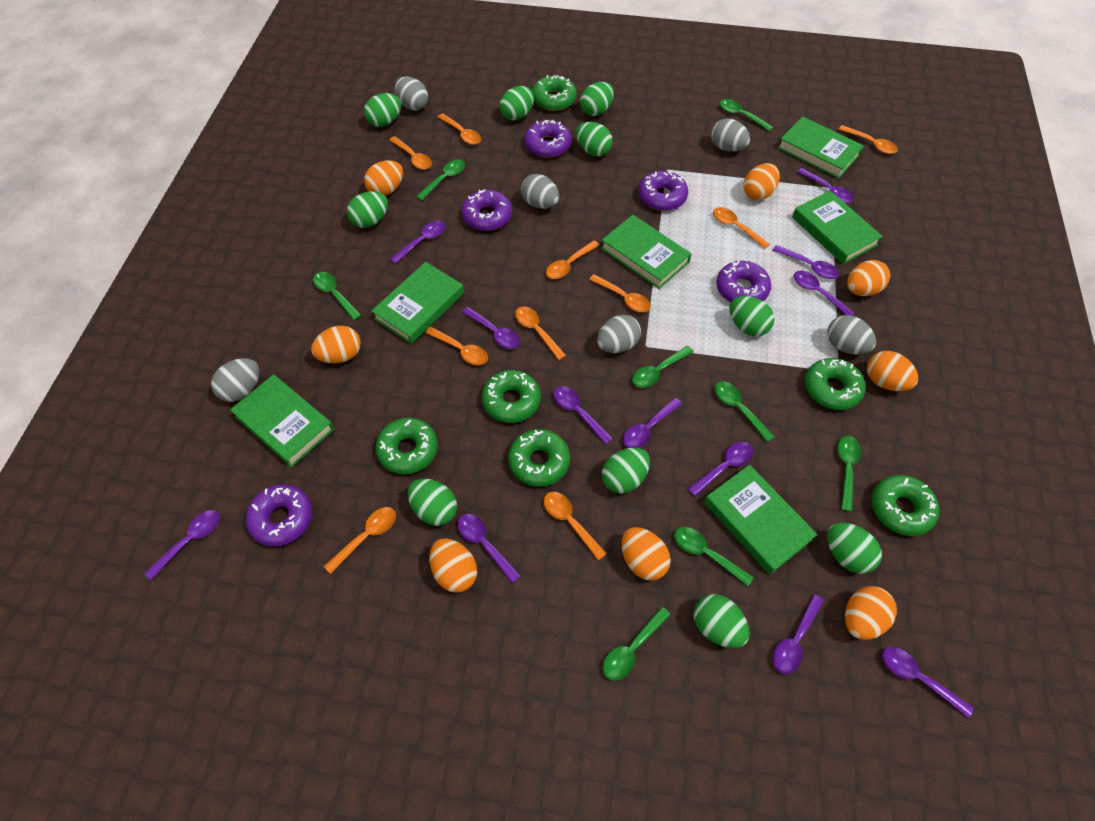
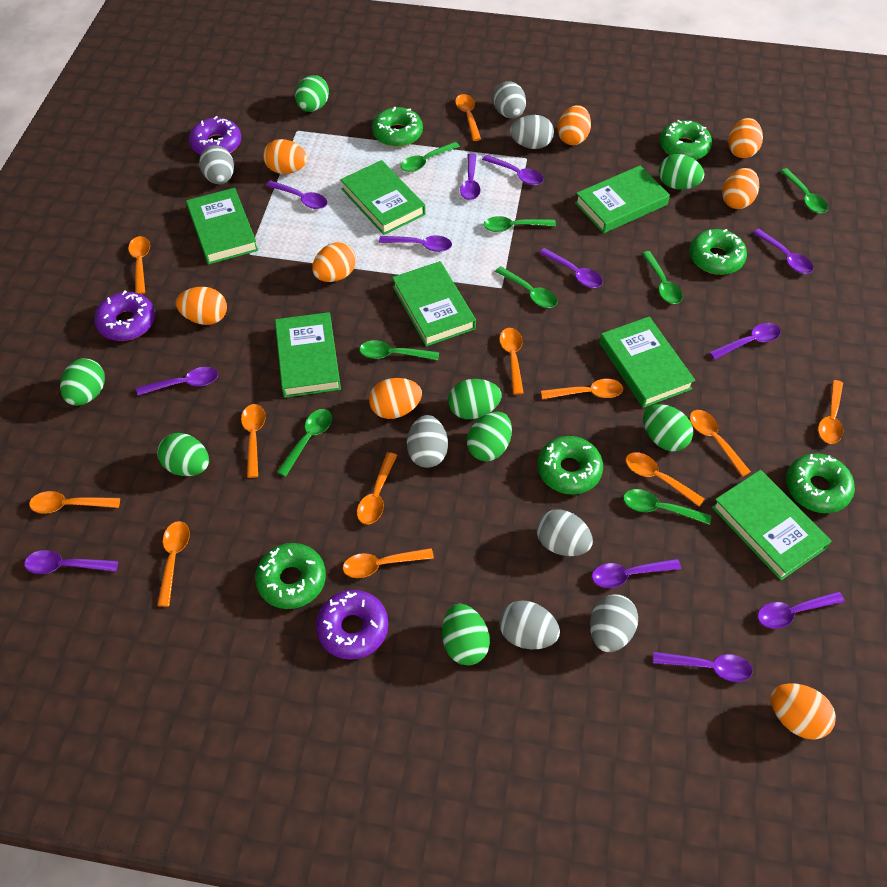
green book: 6 -> 7
green egg: 10 -> 8
grey egg: 6 -> 7
orange spoon: 10 -> 12
purple donut: 5 -> 3

